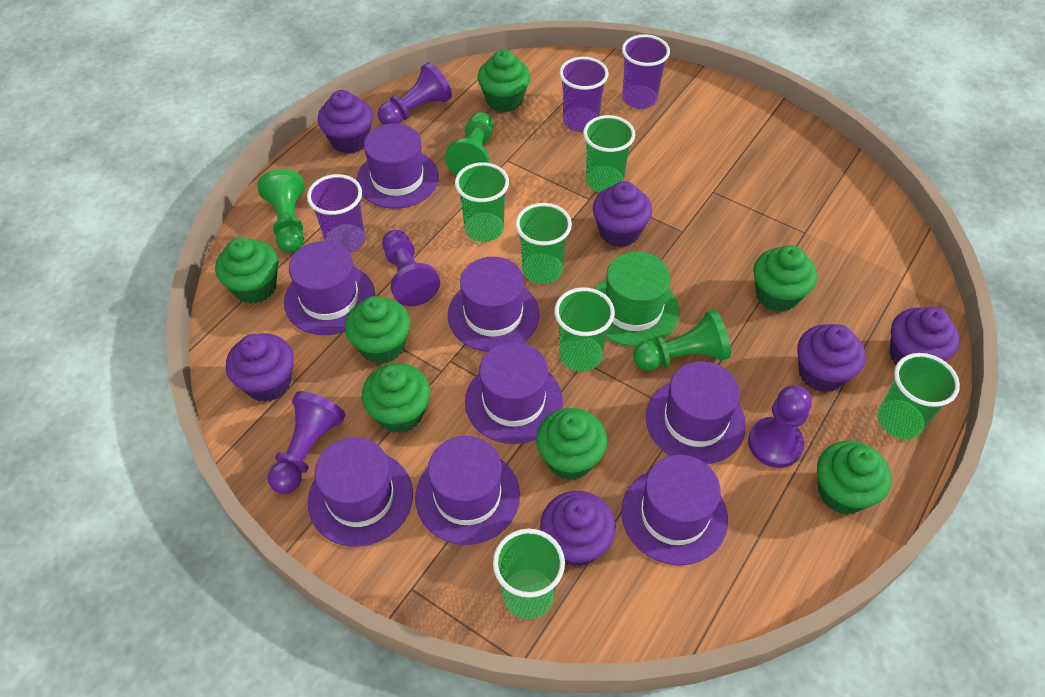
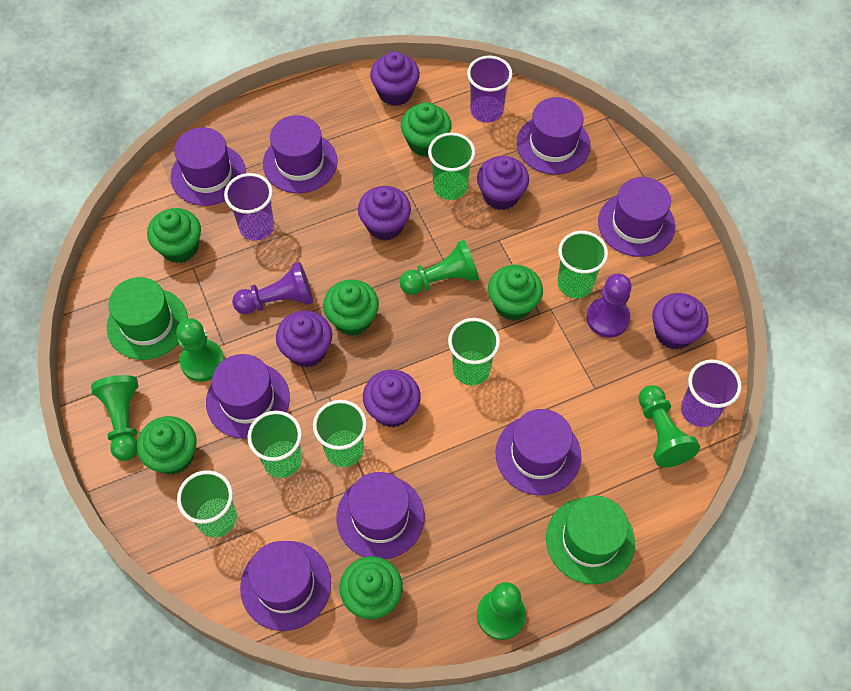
green cupcake: 7 -> 6
green hat: 1 -> 2
green pawn: 3 -> 5
purple pawn: 4 -> 2

